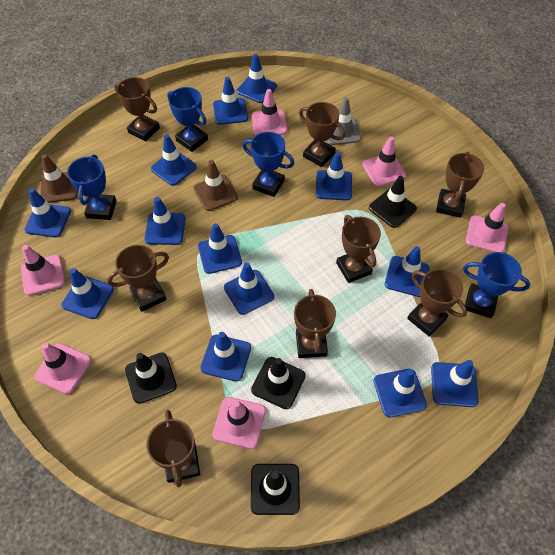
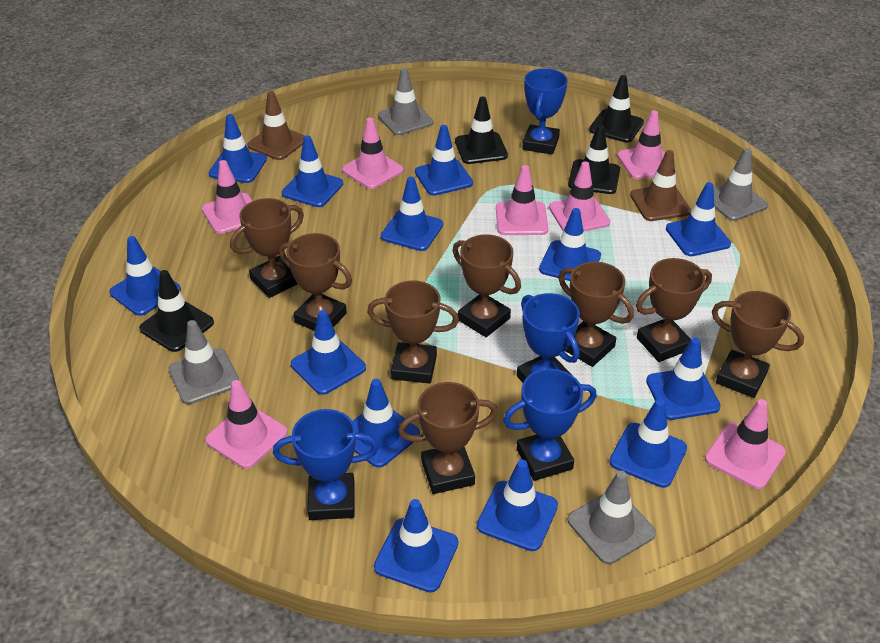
grey traffic cone: 1 -> 4
pink traffic cone: 6 -> 7

